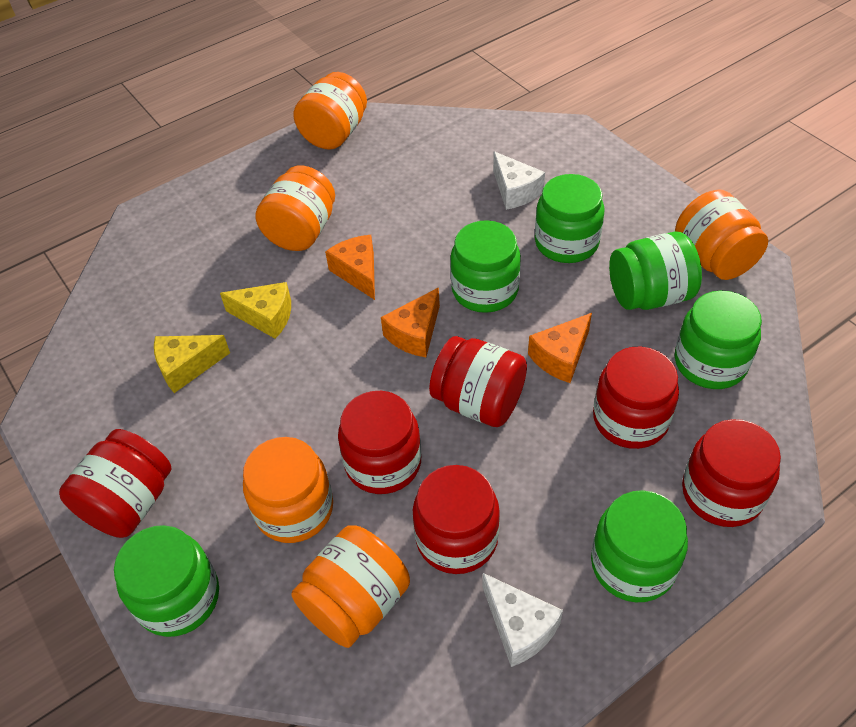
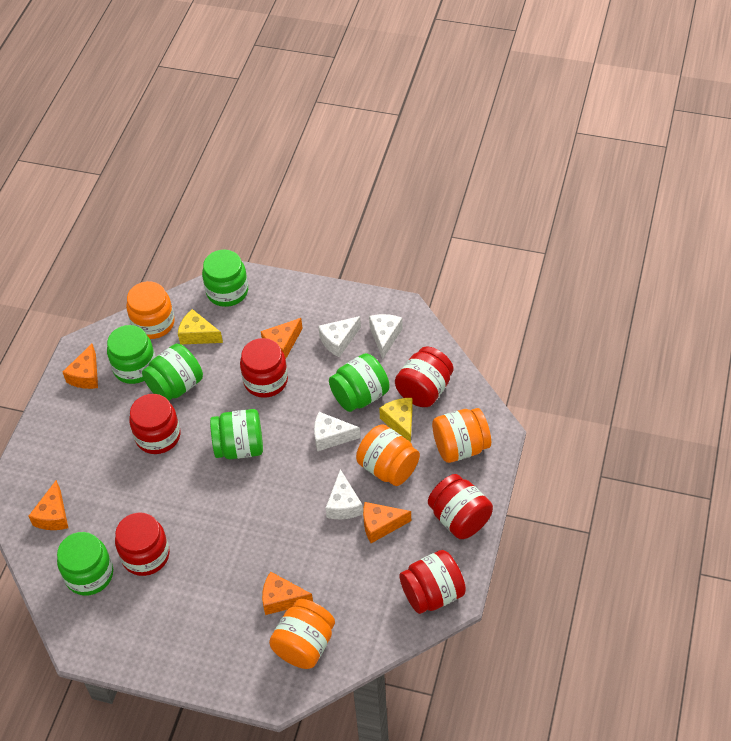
orange cheese: 3 -> 5
orange jar: 5 -> 4
white cheese: 2 -> 4

